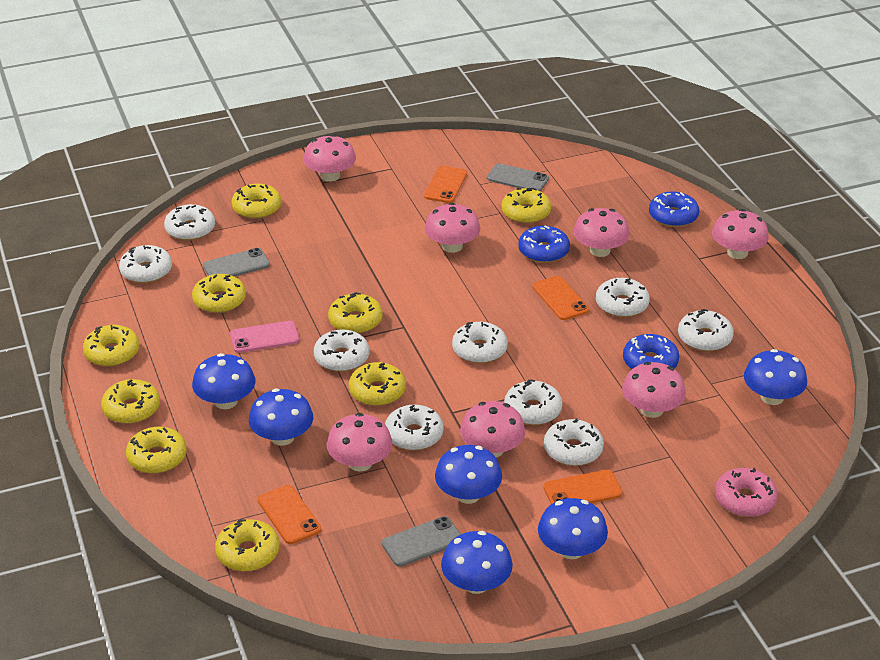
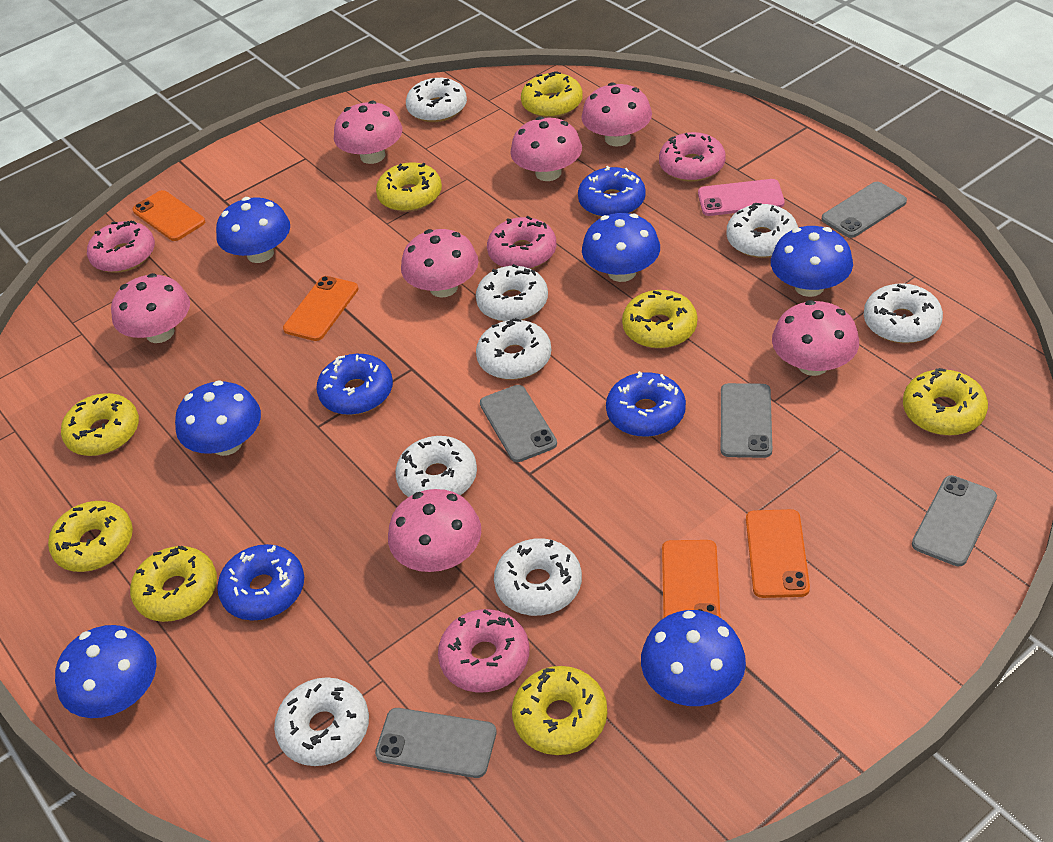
blue donut: 3 -> 4
grey phone: 3 -> 5
pink donut: 1 -> 4
white donut: 9 -> 8
yellow donut: 9 -> 8

